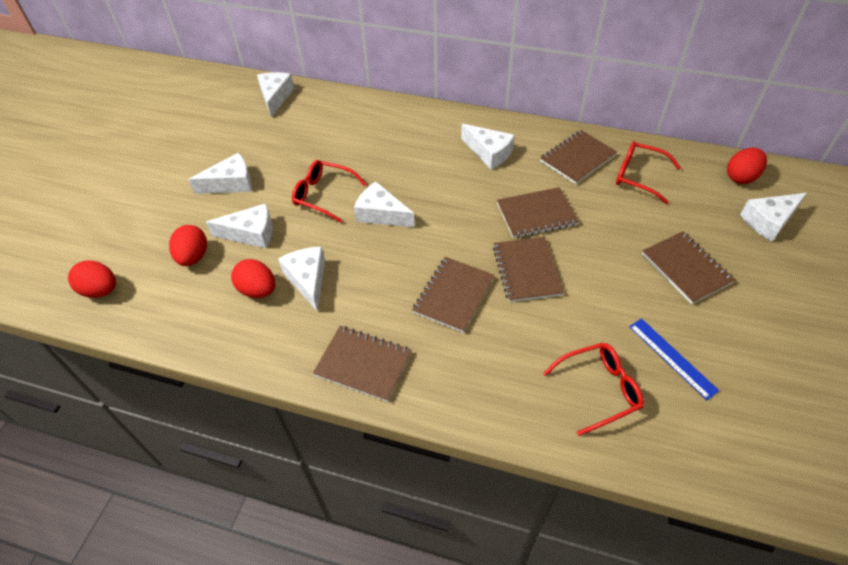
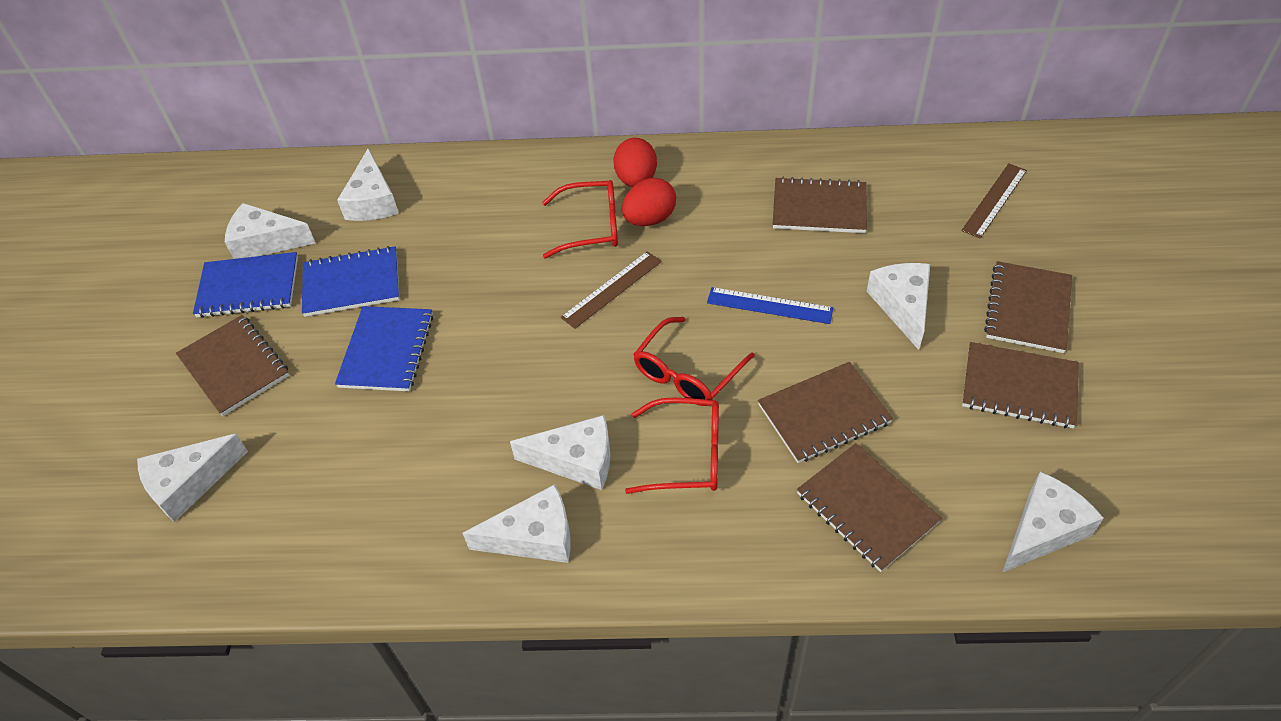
blue notebook: 0 -> 3
brown ruler: 0 -> 2
red egg: 4 -> 2

